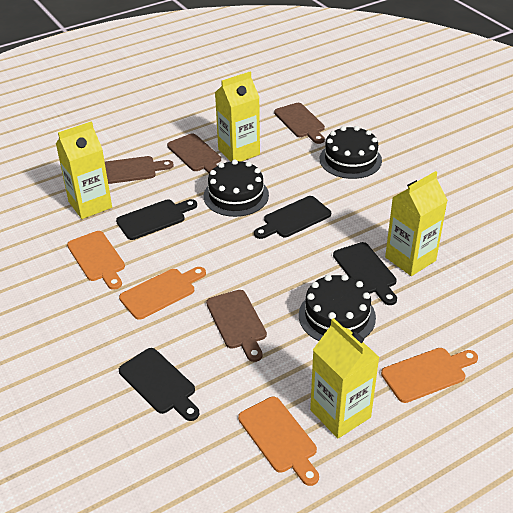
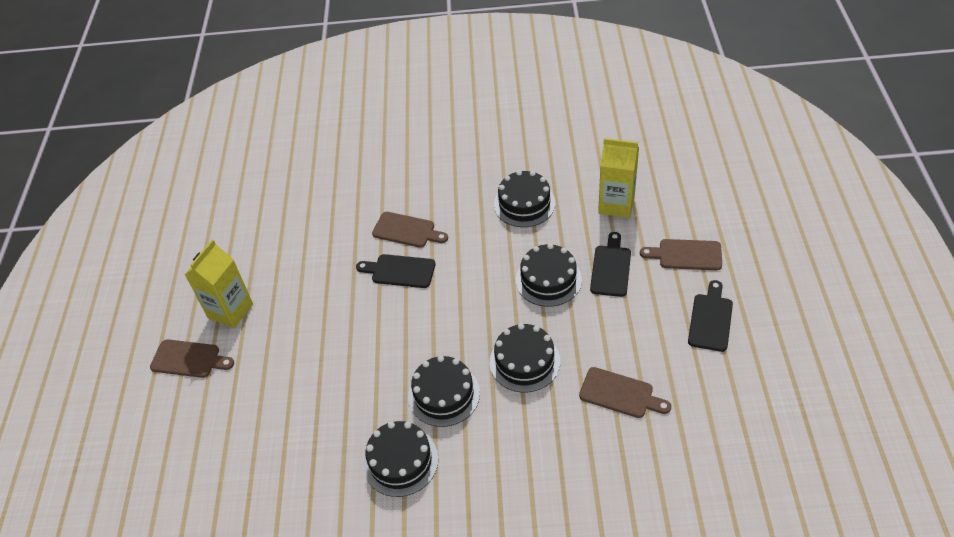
black cake: 3 -> 5
black cutting board: 4 -> 3
orange cutting board: 4 -> 0
yellow carton: 4 -> 2

